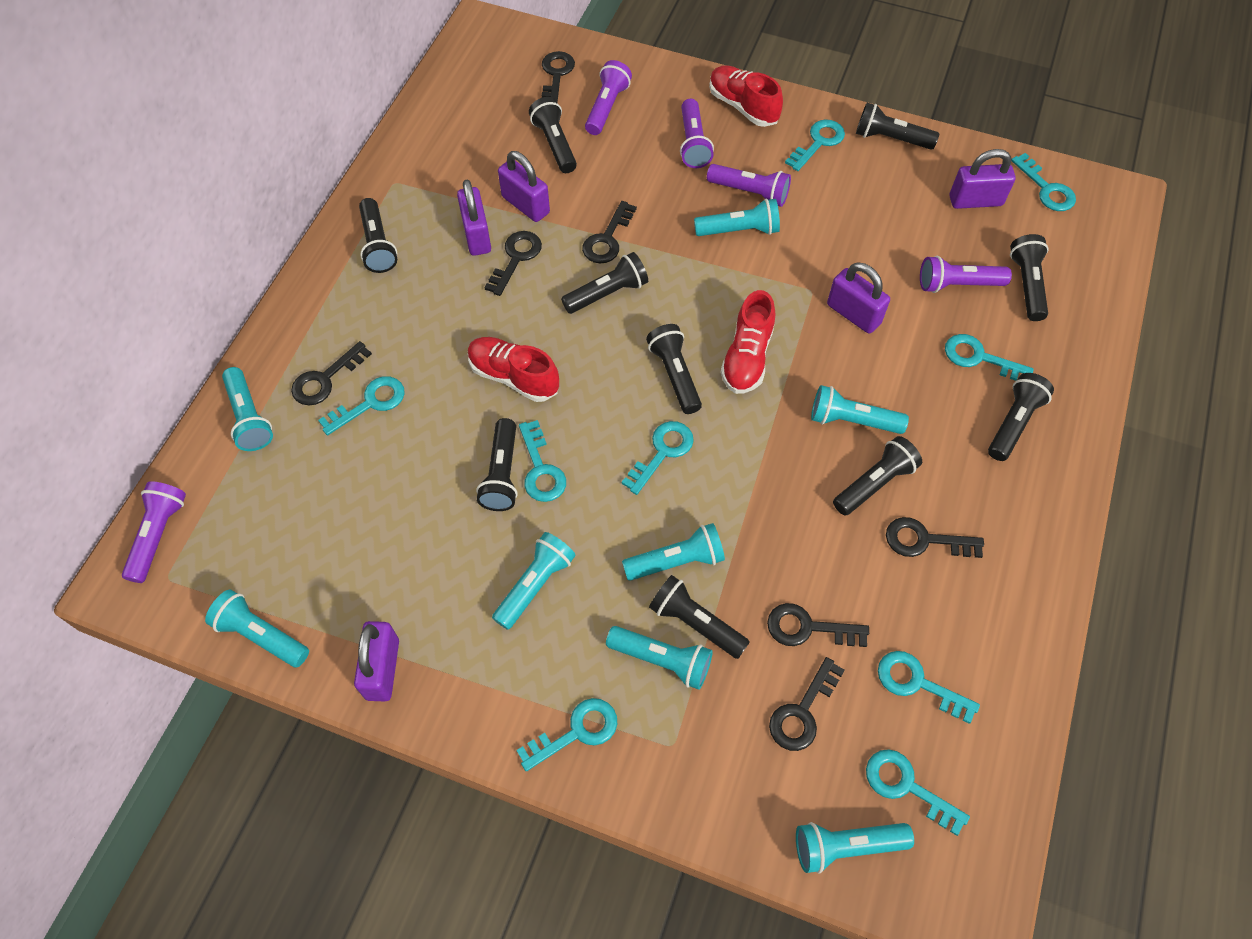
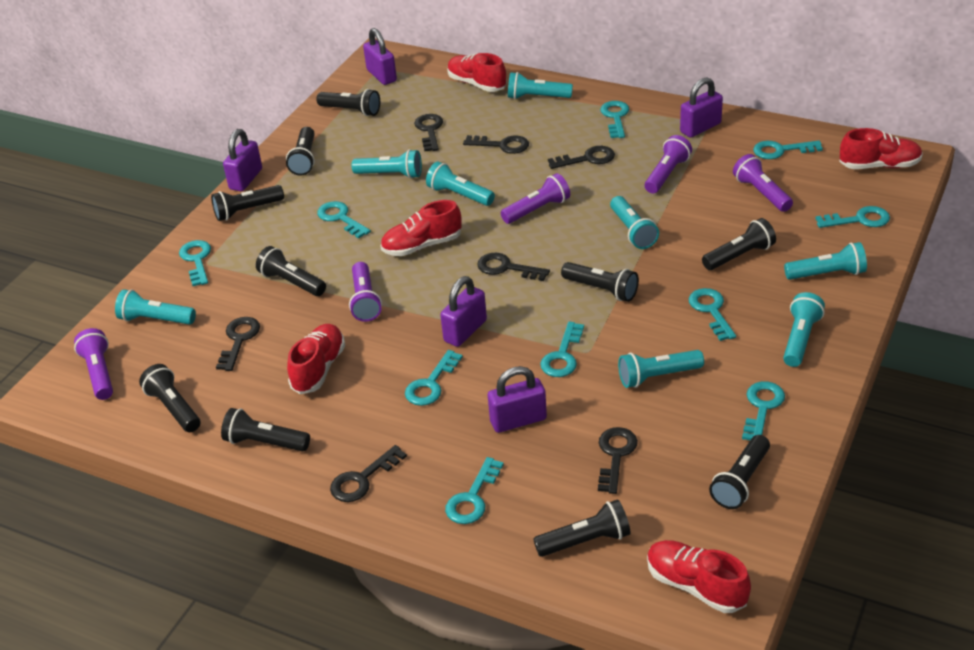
red shoe: 3 -> 5
turquoise key: 9 -> 10

